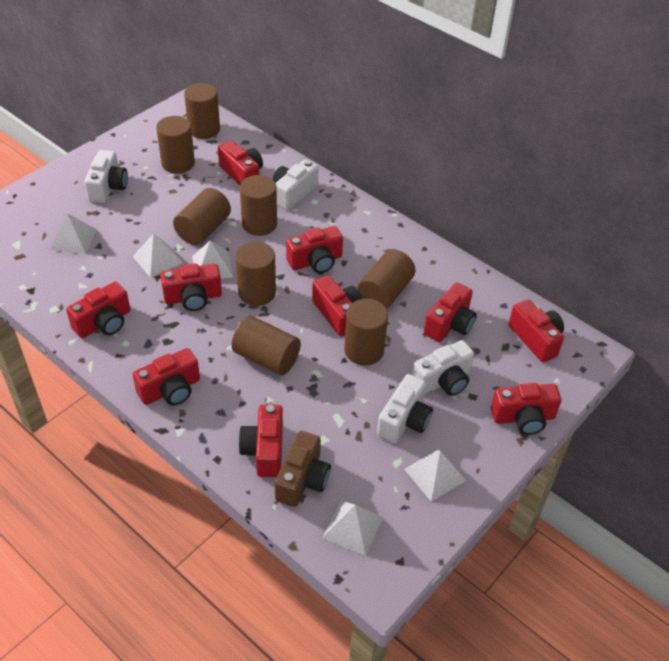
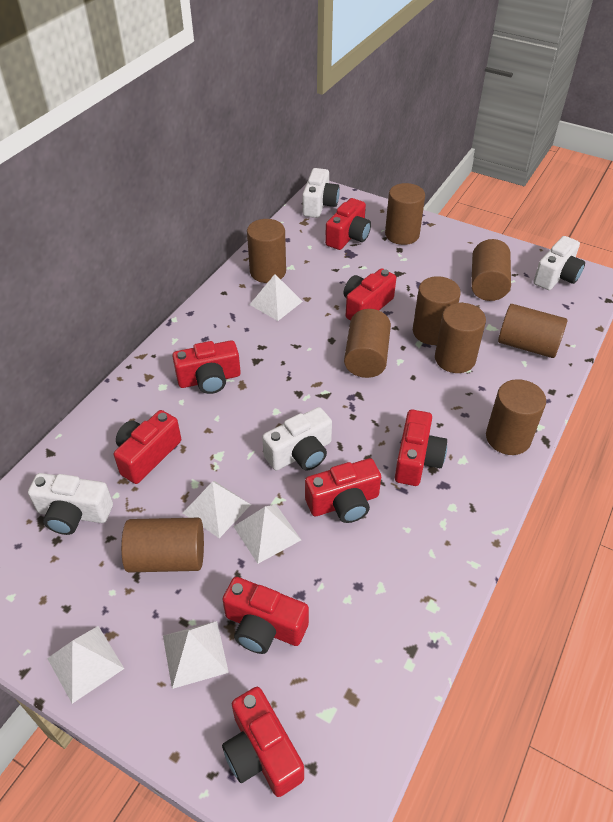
brown camera: 1 -> 0
brown cylinder: 8 -> 9
red camera: 10 -> 8

